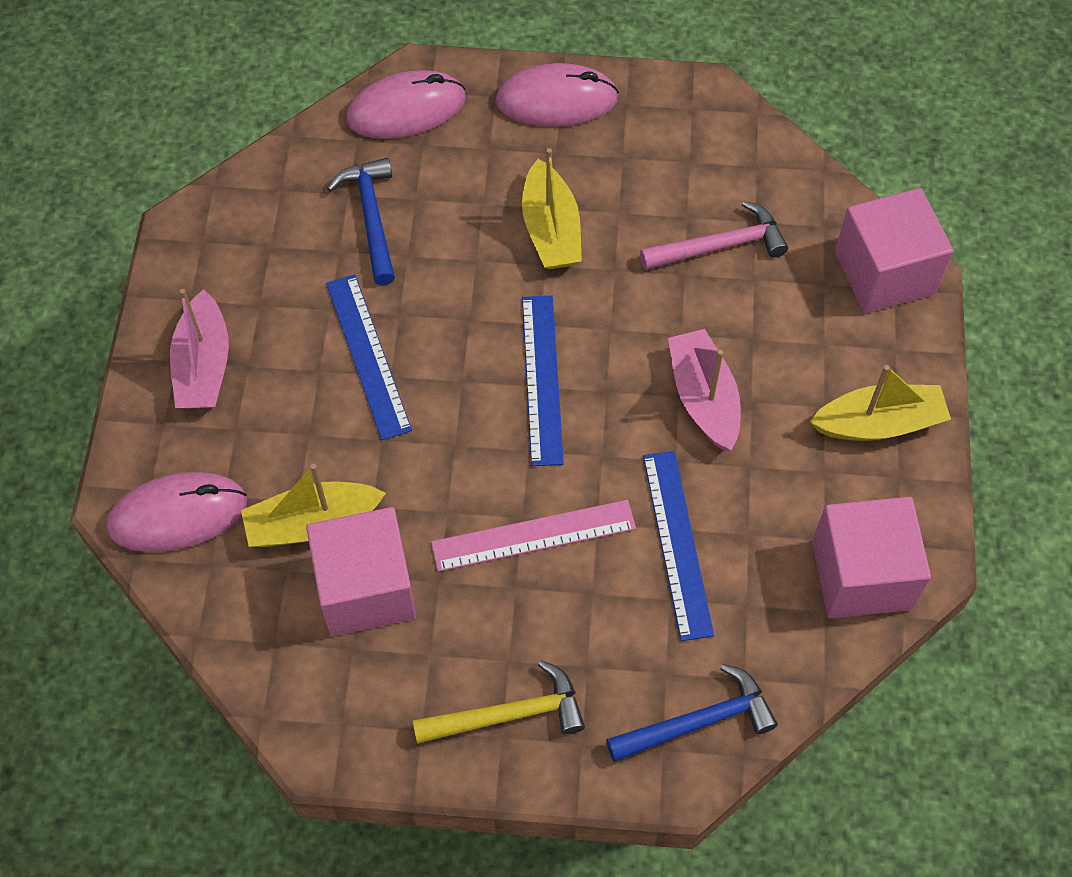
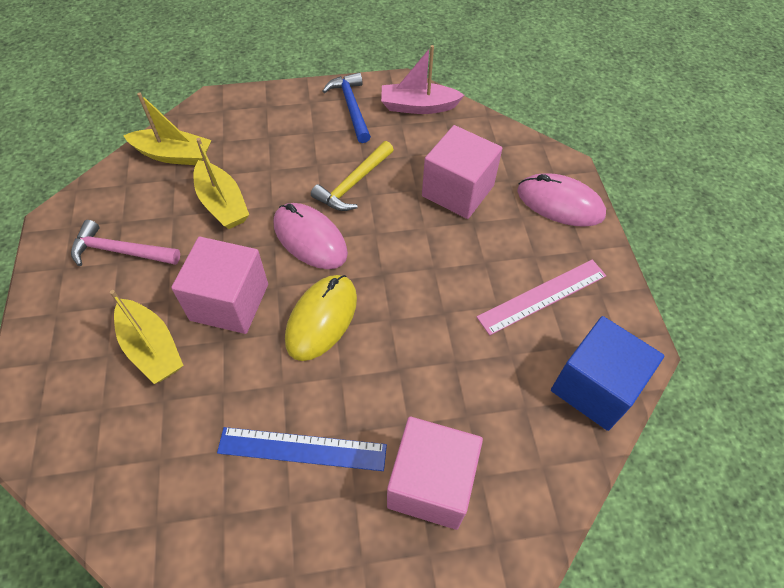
blue cube: 0 -> 1
blue hammer: 2 -> 1
blue ruler: 3 -> 1
pink boat: 2 -> 1
pink mouse: 3 -> 2
yellow mouse: 0 -> 1

